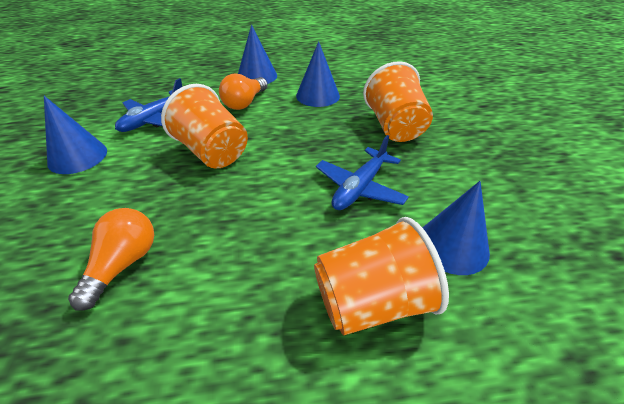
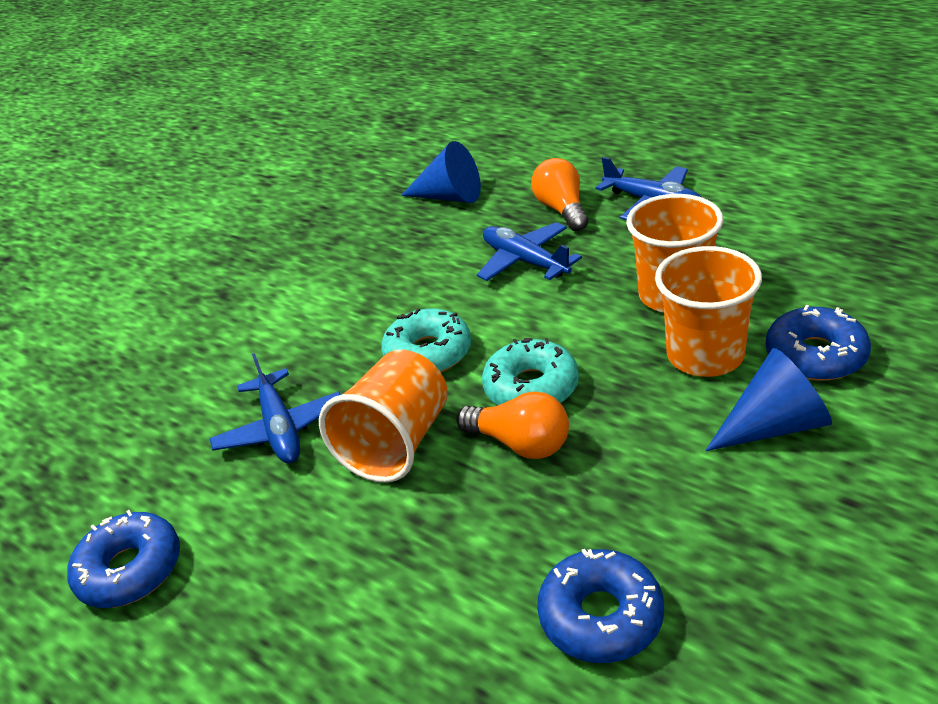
blue cone: 4 -> 2
blue donut: 0 -> 3
blue plane: 2 -> 3
turquoise donut: 0 -> 2

